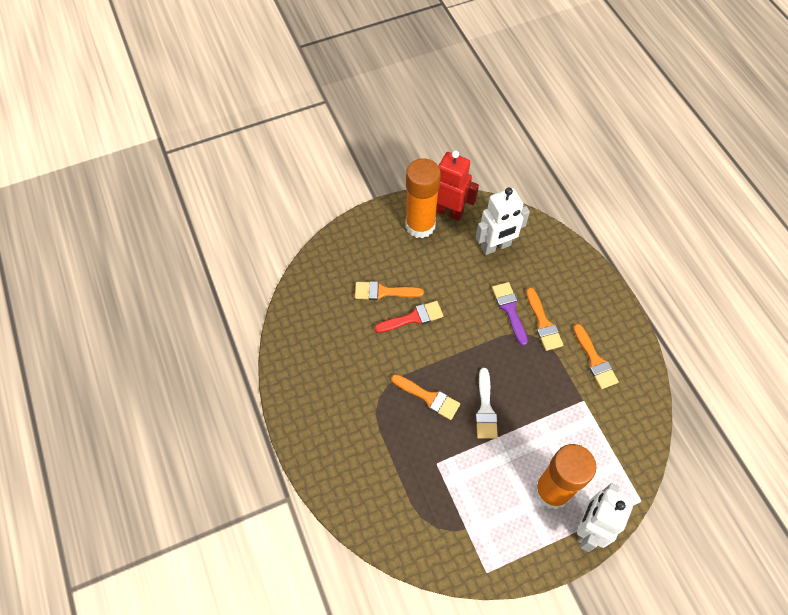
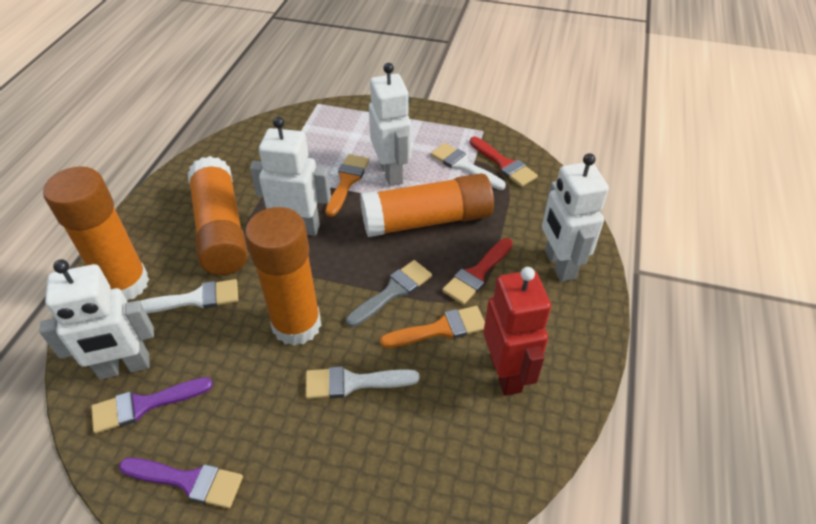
grey brush: 0 -> 1
orange brush: 4 -> 2
orange glue stick: 2 -> 4
purple brush: 1 -> 2
red brush: 1 -> 2
white brush: 1 -> 3
white robot: 2 -> 4

